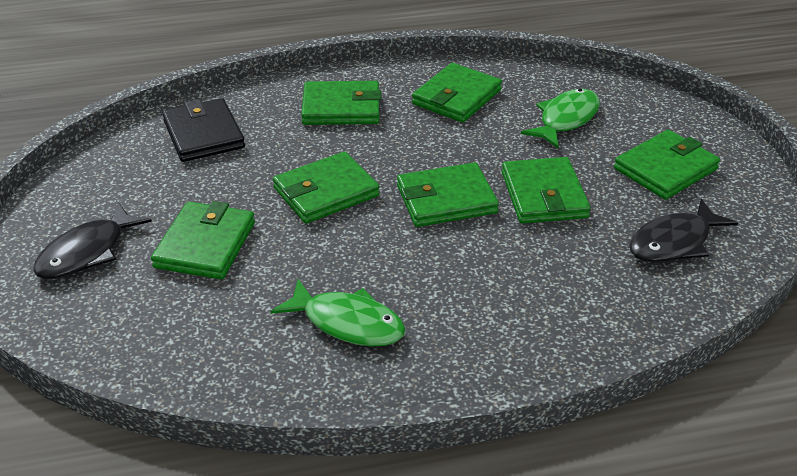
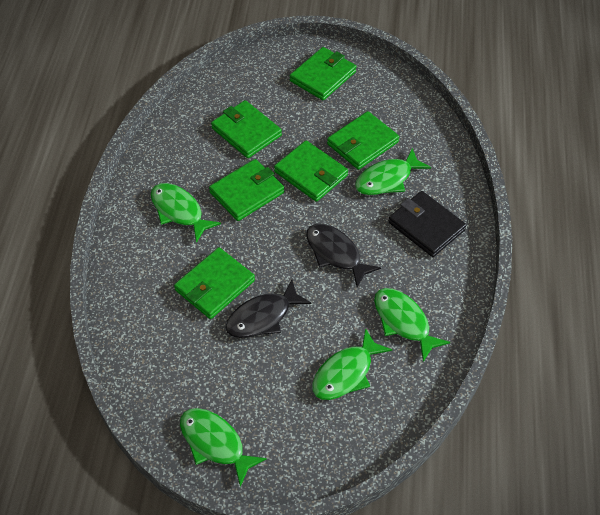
green fish: 2 -> 5
green wallet: 7 -> 6

